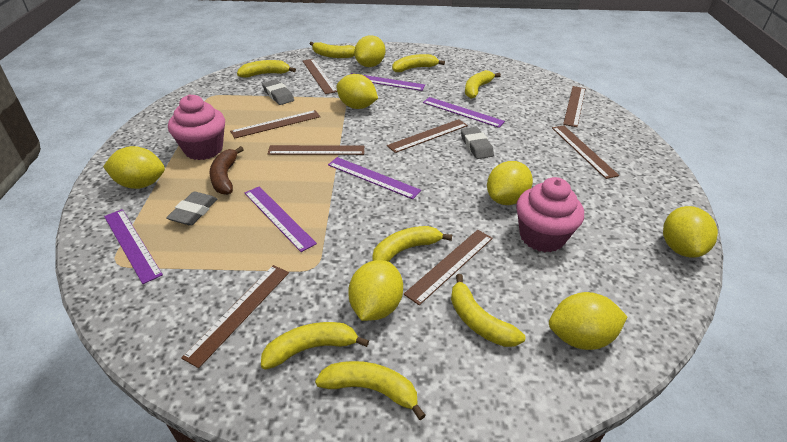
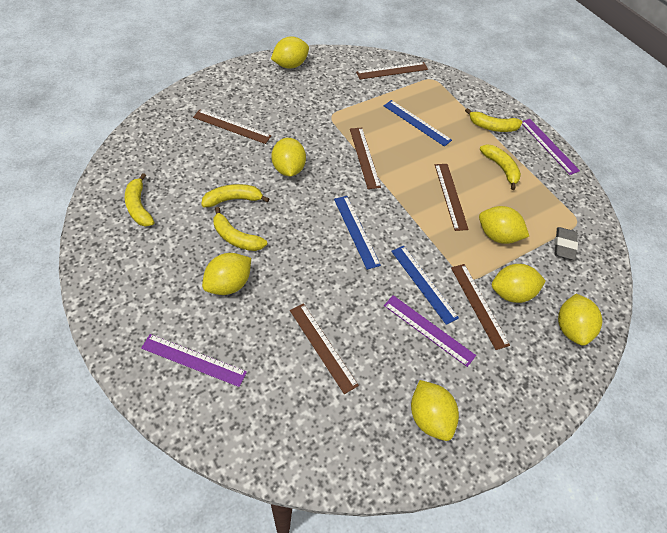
blue ruler: 0 -> 3
brown banana: 1 -> 0
brown ruler: 8 -> 6
grey eraser: 3 -> 1
pink cupcake: 2 -> 0
purple ruler: 5 -> 3
yellow banana: 8 -> 5

